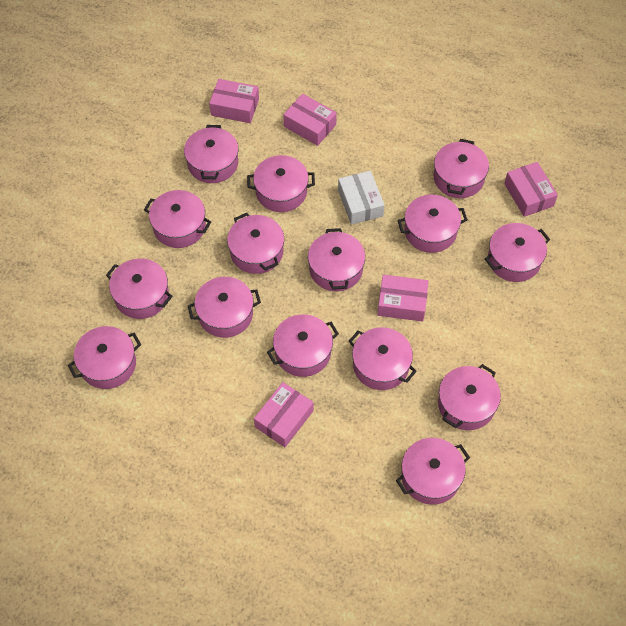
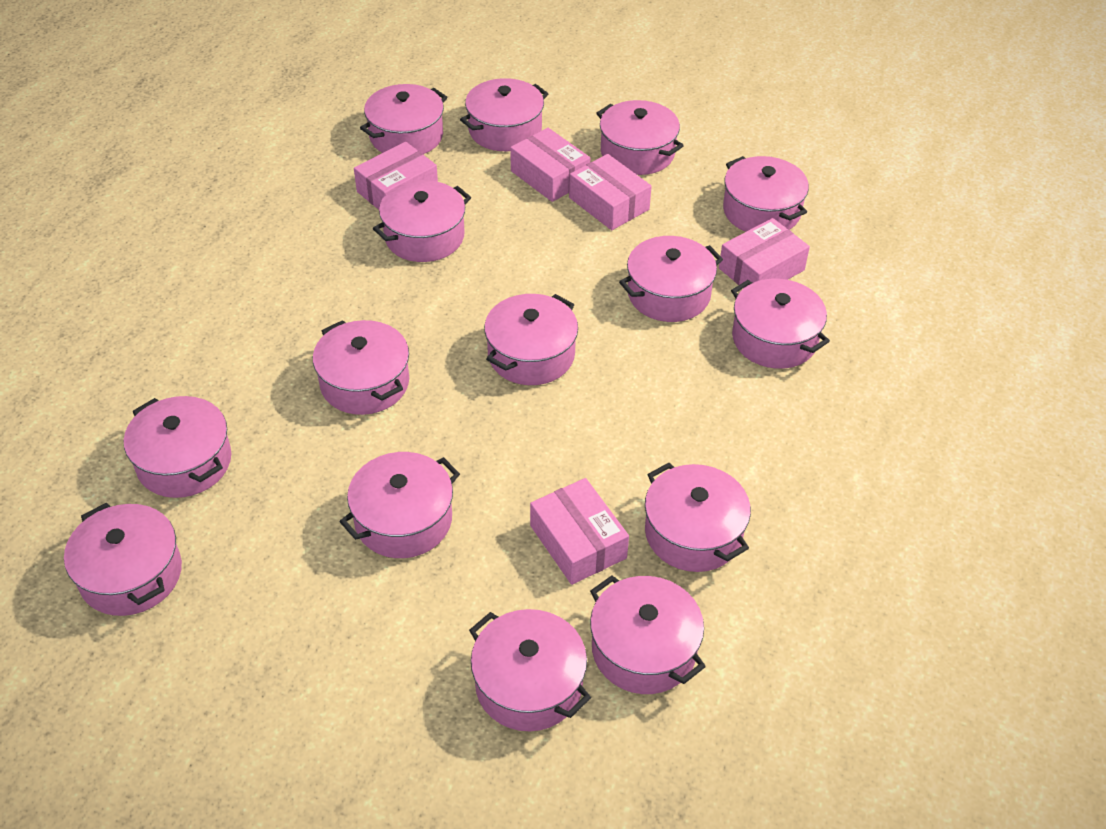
white box: 1 -> 0

